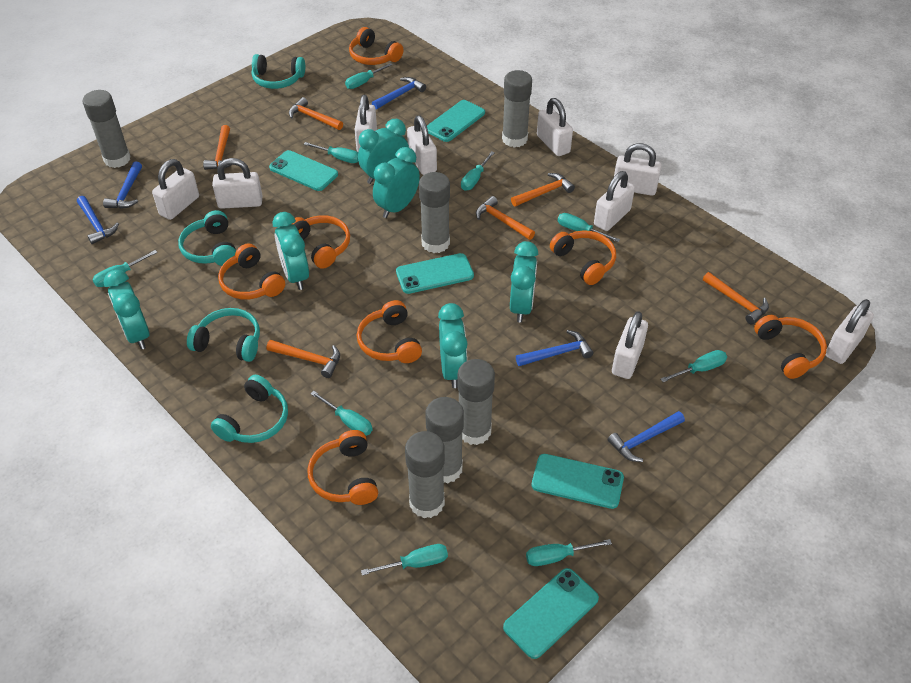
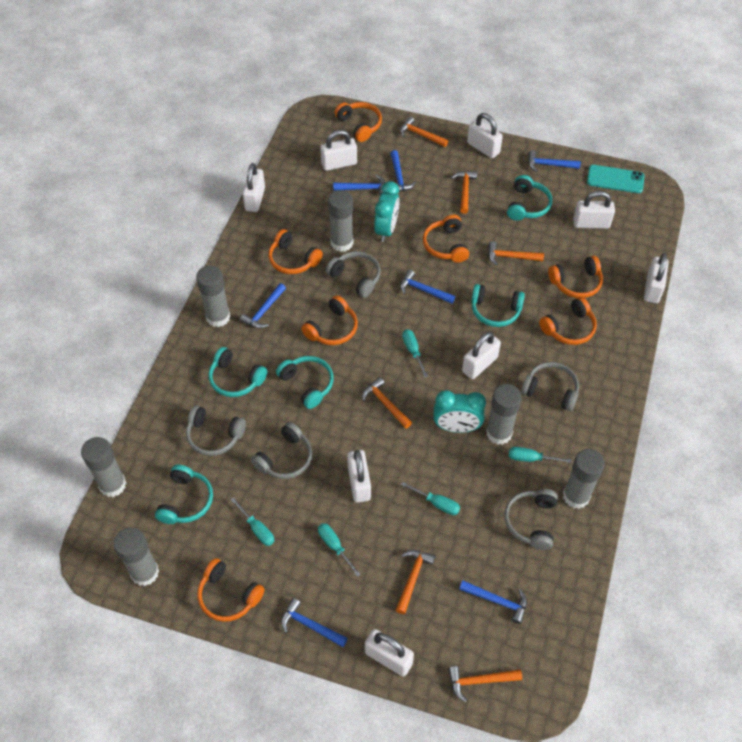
blue hammer: 5 -> 7
grey headphones: 0 -> 5
turquoise clock: 6 -> 2
turquoise headphones: 4 -> 5
turquoise phone: 5 -> 1
turquoise screwdriver: 9 -> 5
white padlock: 9 -> 8

